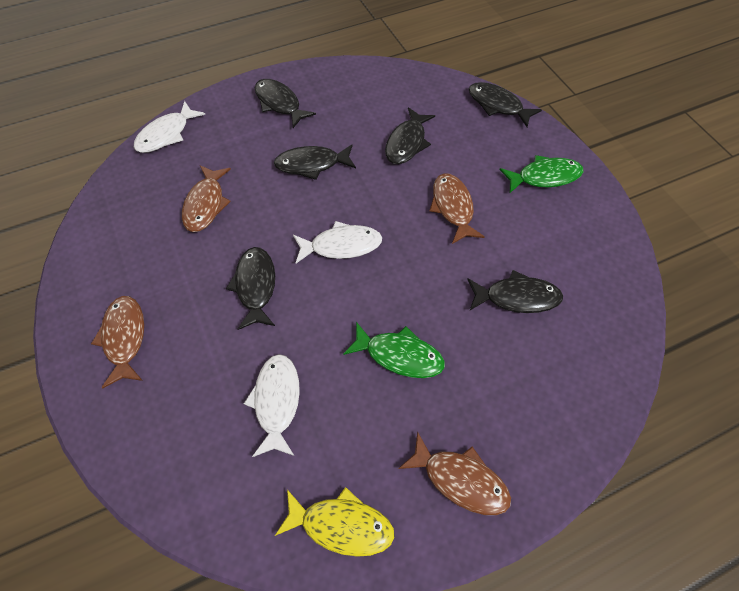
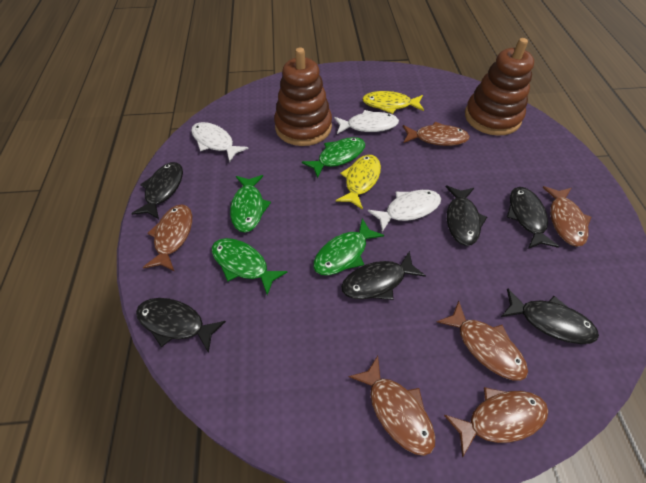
brown fish: 4 -> 6
brown stacking toy: 0 -> 2
green fish: 2 -> 4
yellow fish: 1 -> 2

